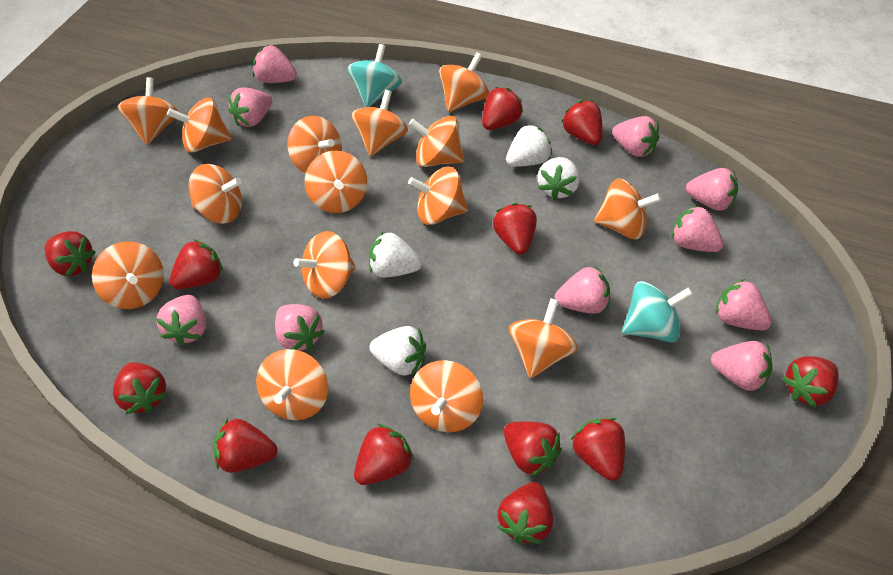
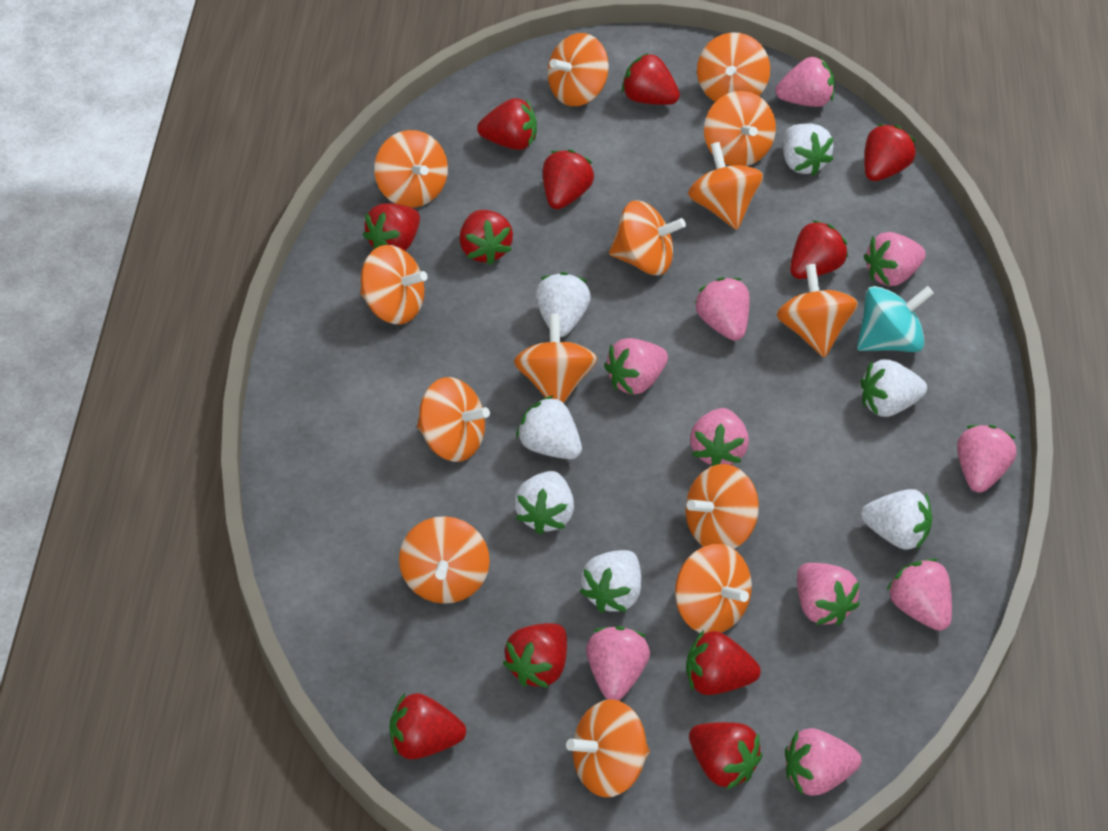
orange spinning top: 15 -> 14
red strawberry: 12 -> 11
turquoise spinning top: 2 -> 1
white strawberry: 4 -> 7

